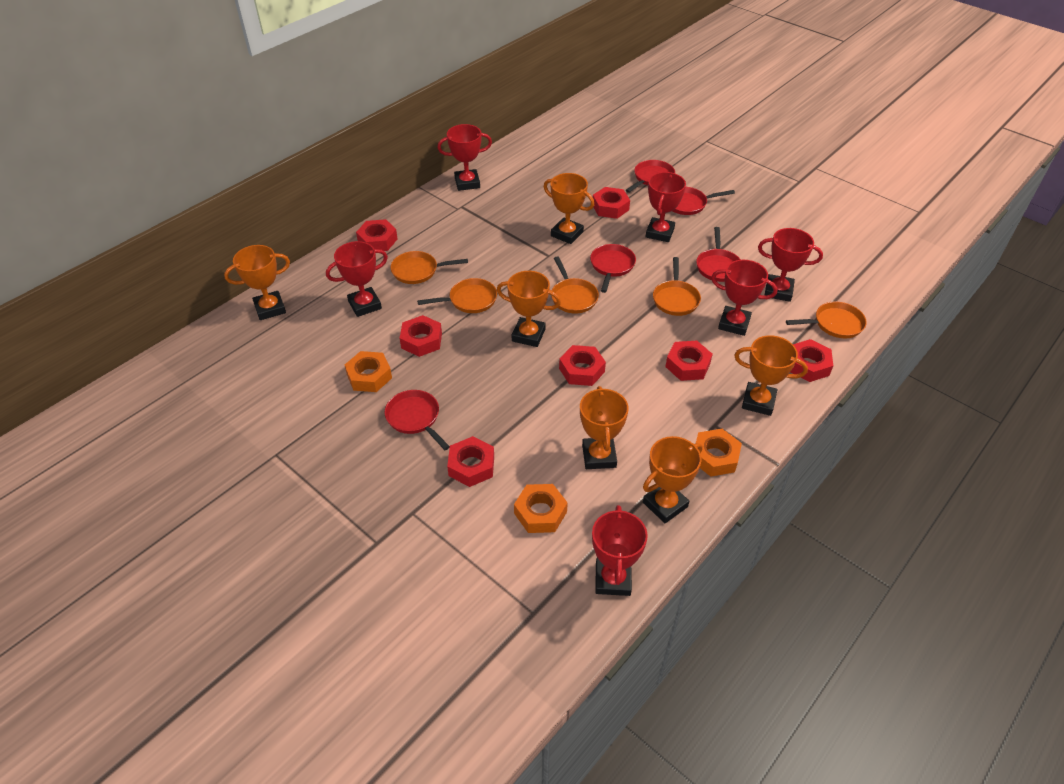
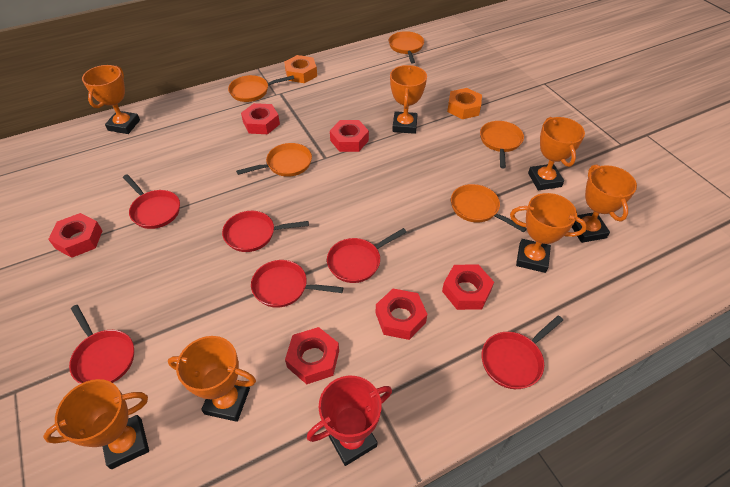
orange nut: 3 -> 2
orange trophy: 6 -> 7
red nut: 7 -> 6
red pan: 5 -> 6
red trophy: 6 -> 1

